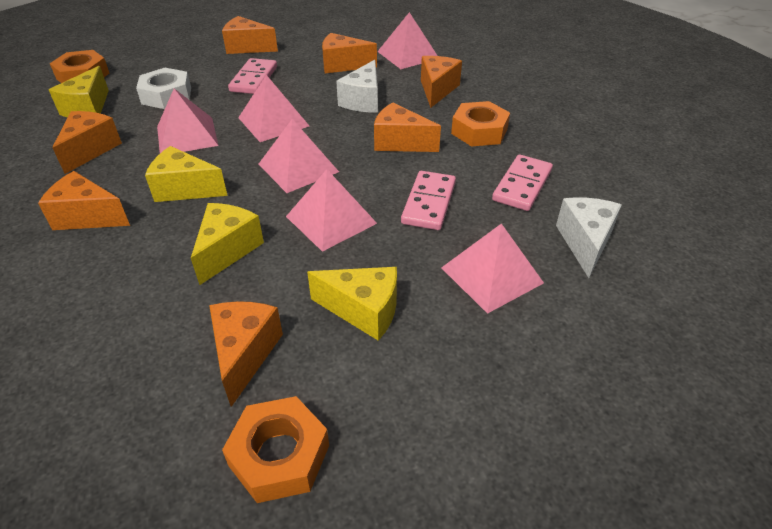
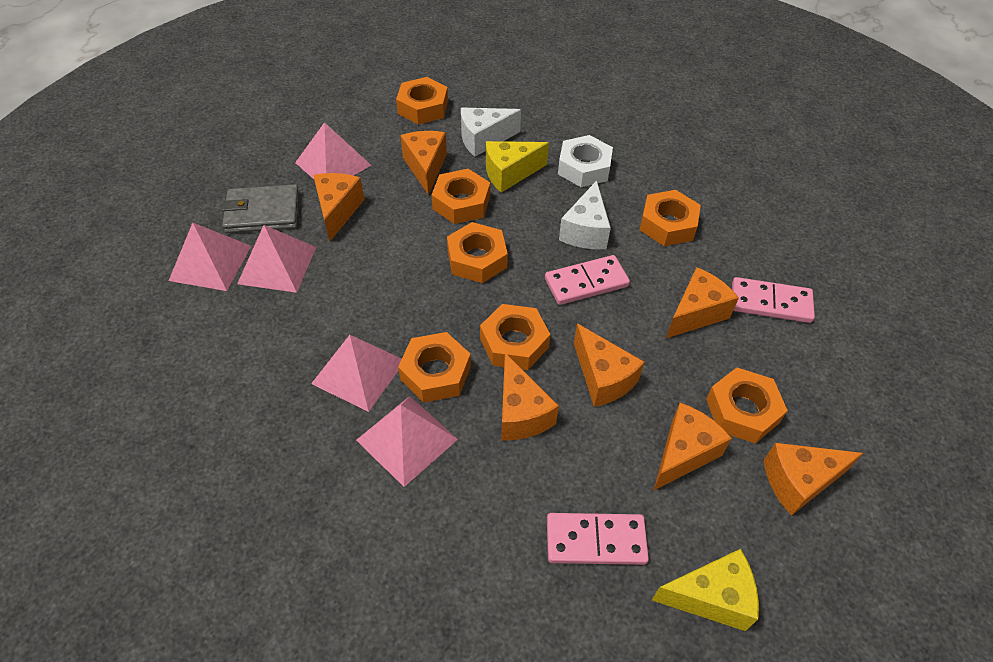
grey wallet: 0 -> 1
orange nut: 3 -> 7
pink pyramid: 6 -> 5
yellow cheese: 4 -> 2

